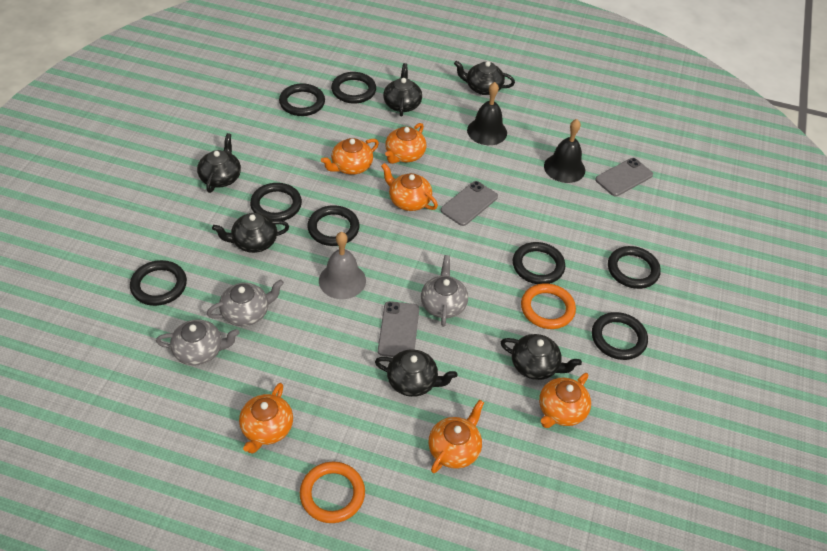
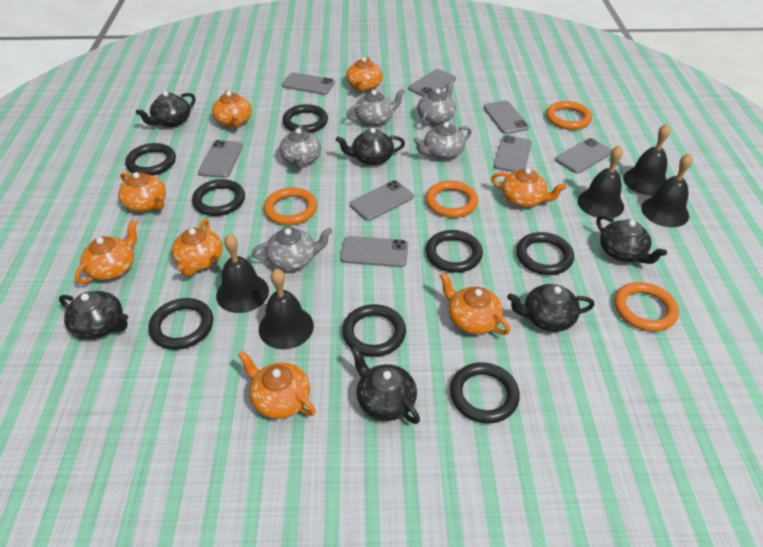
black bell: 2 -> 5
grey bell: 1 -> 0
grey phone: 3 -> 8
grey teapot: 3 -> 5
orange ring: 2 -> 4
orange teapot: 6 -> 8

